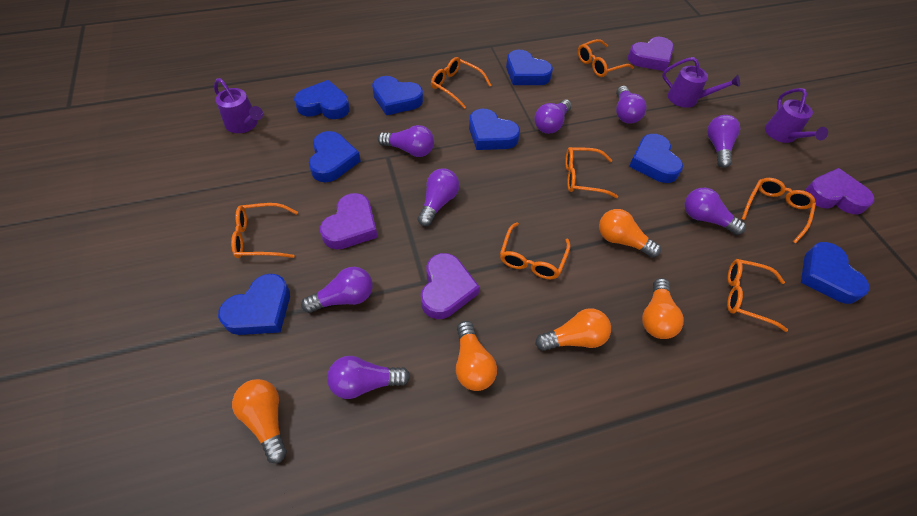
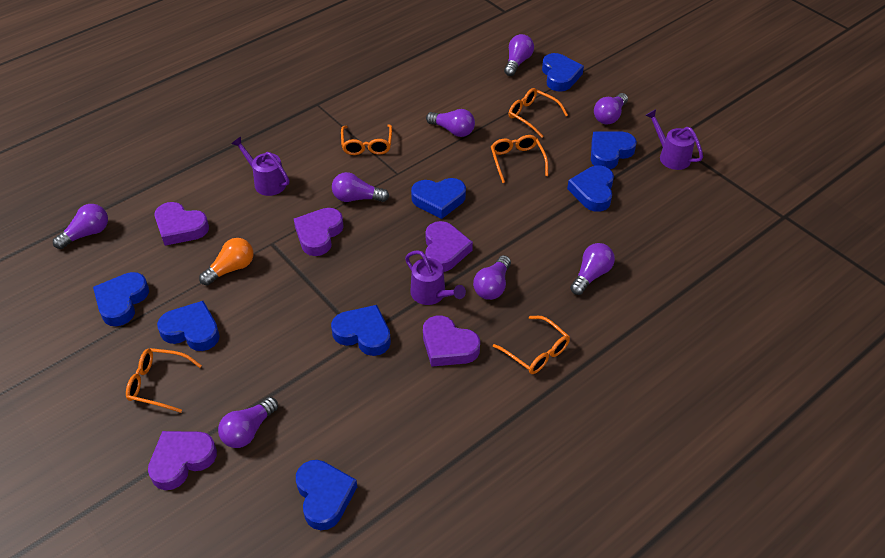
orange glasses: 7 -> 5
orange light bulb: 5 -> 1
purple heart: 4 -> 5

